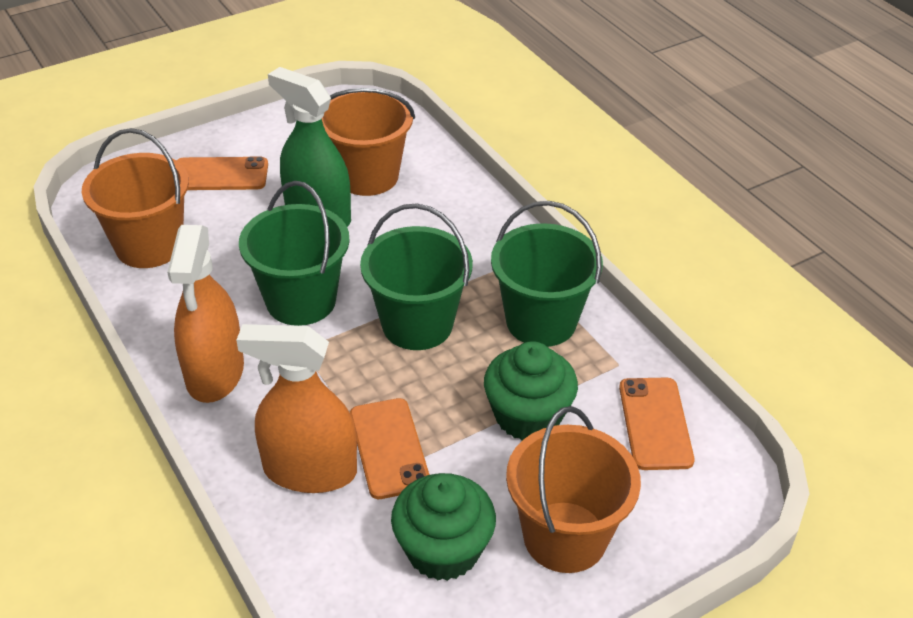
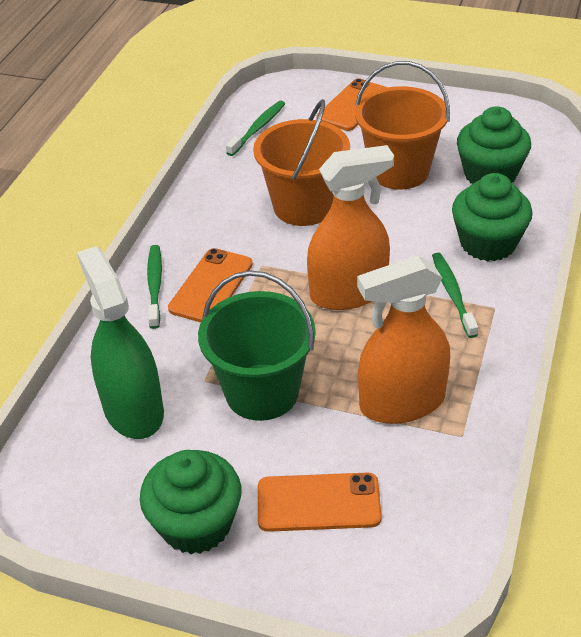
green bucket: 3 -> 1
green cupcake: 2 -> 3
green toothbrush: 0 -> 3
orange bucket: 3 -> 2

